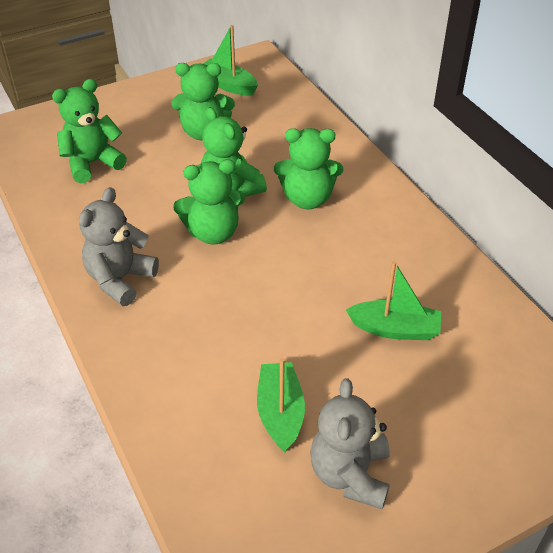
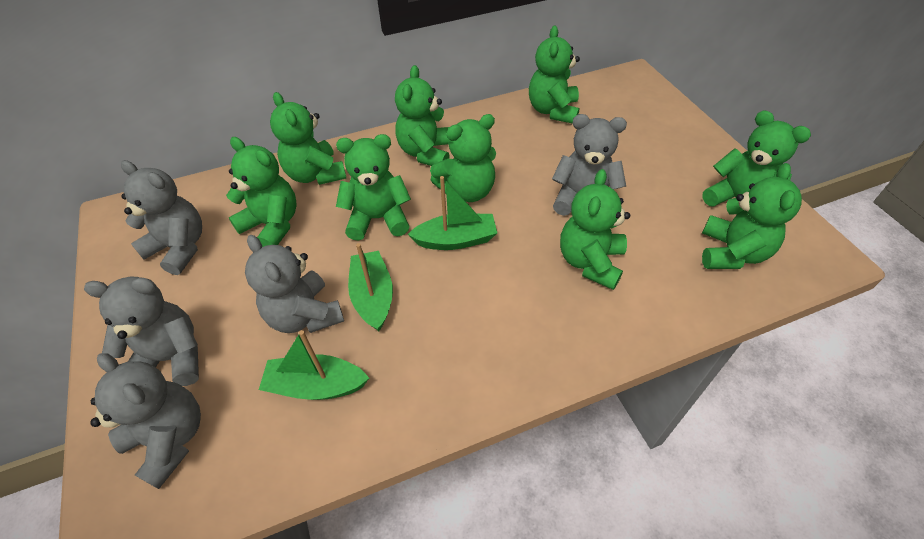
green teddy bear: 5 -> 9
grey teddy bear: 2 -> 5

